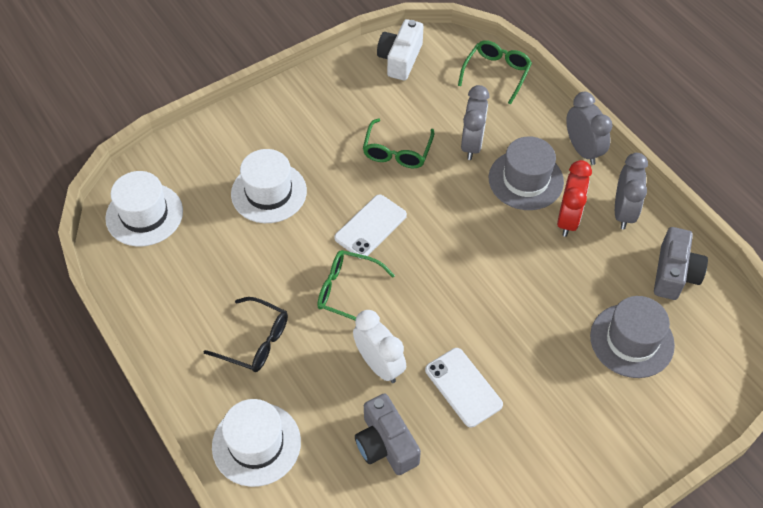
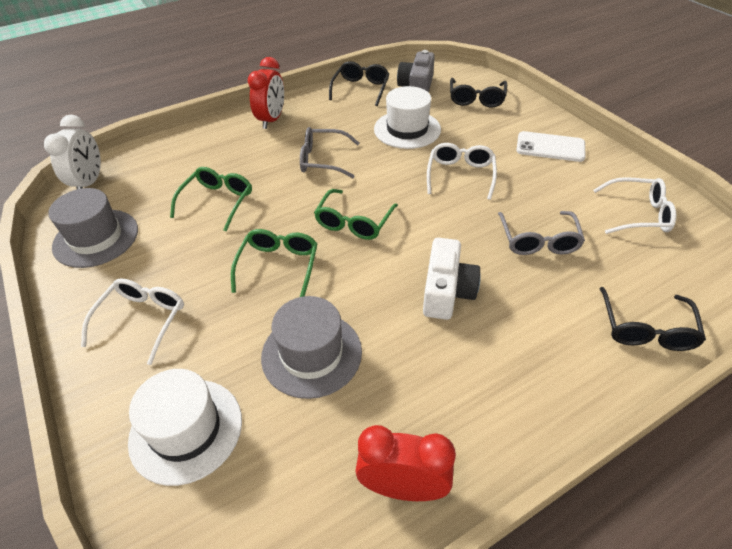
black glasses: 1 -> 3
grey camera: 2 -> 1
grey clock: 3 -> 0
grey glasses: 0 -> 2
red clock: 1 -> 2
white glasses: 0 -> 3
white hat: 3 -> 2
white phone: 2 -> 1

